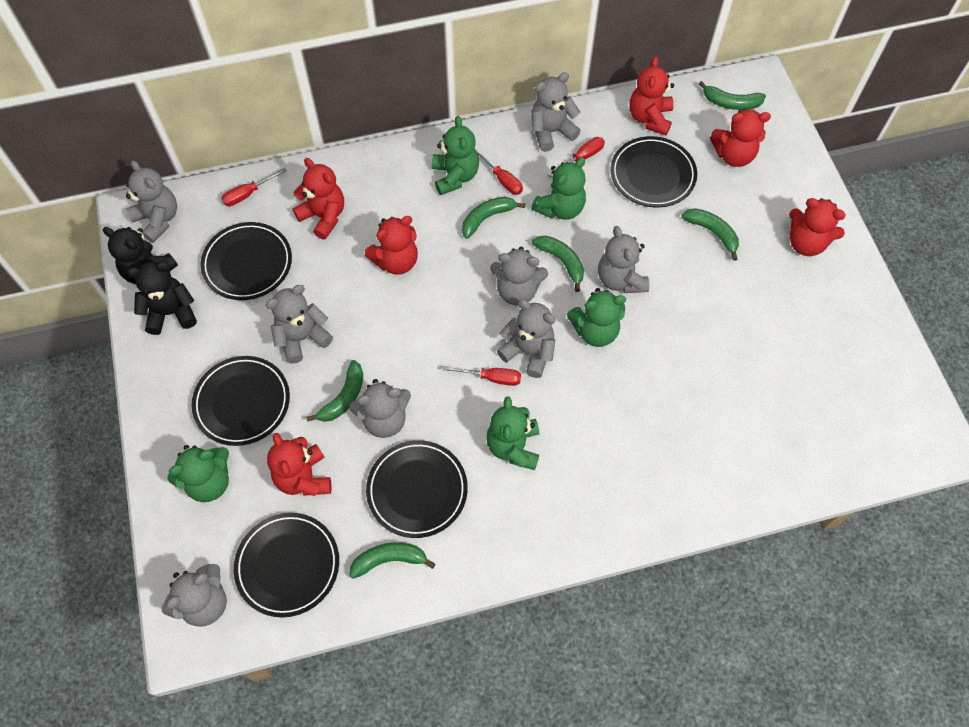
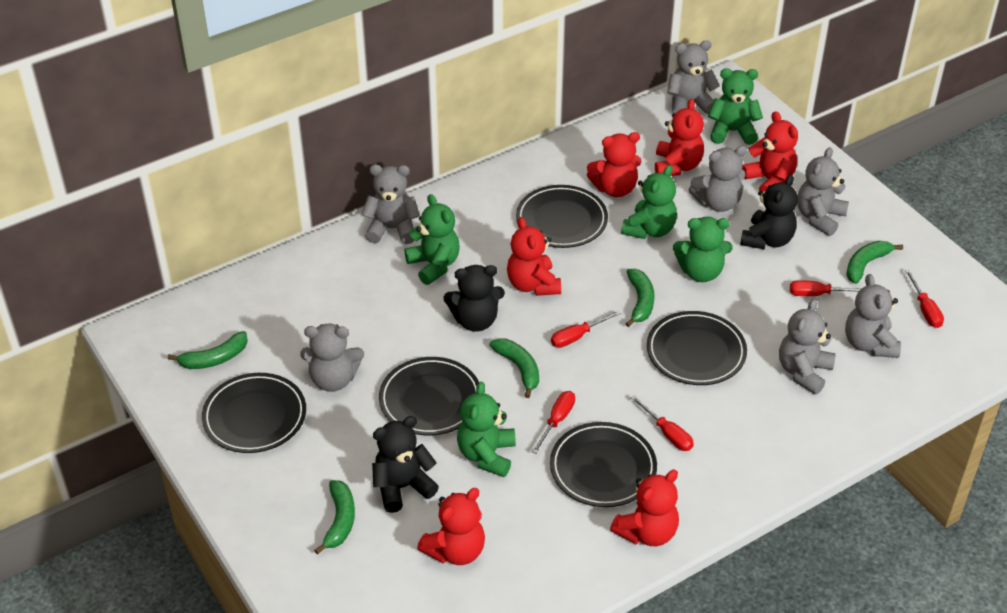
black teddy bear: 2 -> 3
green banana: 6 -> 5
grey teddy bear: 8 -> 7
red screwdriver: 4 -> 5

